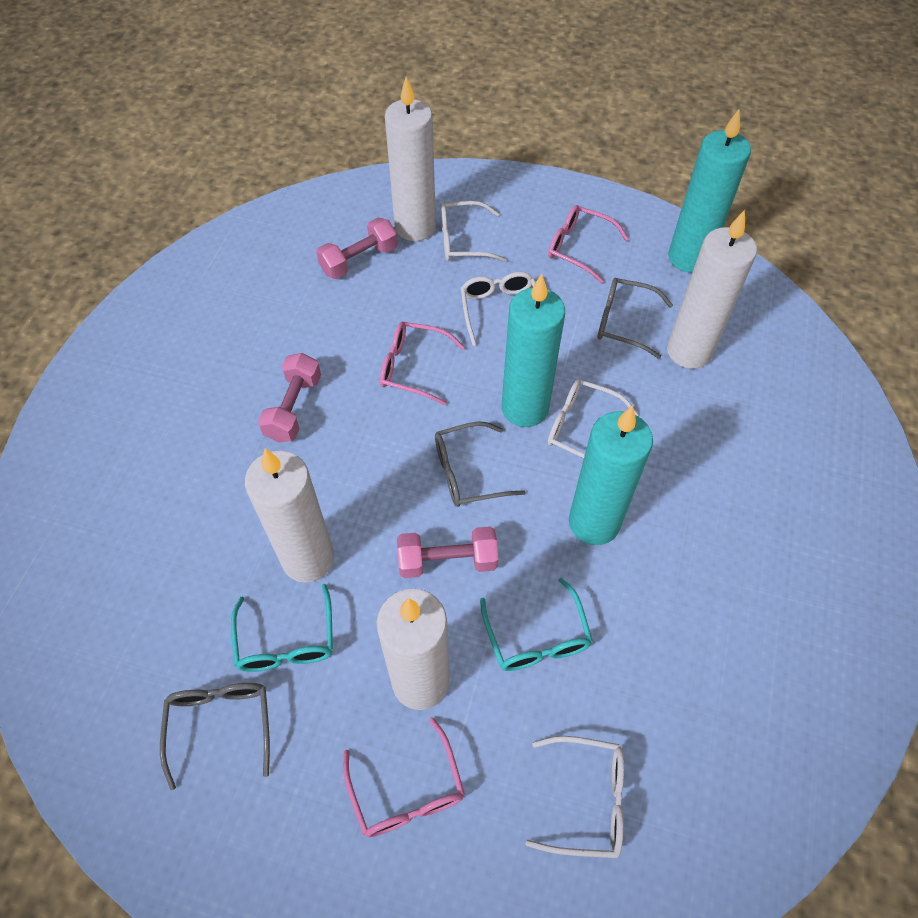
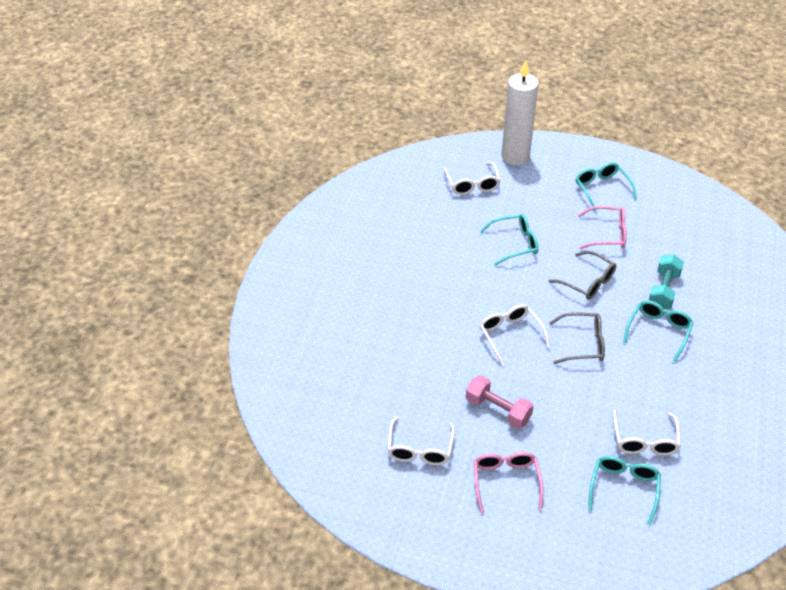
grey glasses: 3 -> 2
pink dumbbell: 3 -> 1
pink glasses: 3 -> 2
turquoise candle: 3 -> 0
turquoise dumbbell: 0 -> 1
turquoise glasses: 2 -> 4
white candle: 4 -> 1

